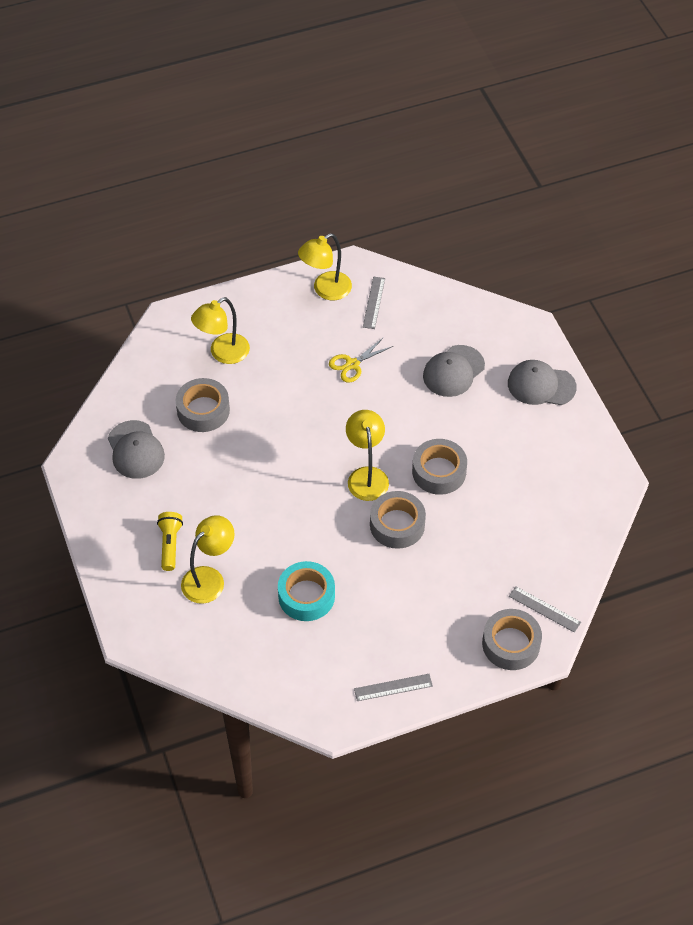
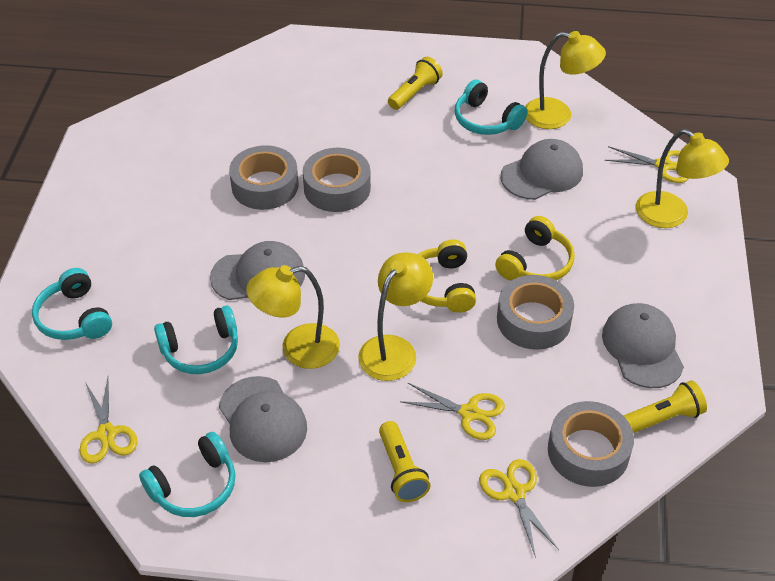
grey cap: 3 -> 4
grey ruler: 3 -> 0
turquoise headphones: 0 -> 4
turquoise tape: 1 -> 0
yellow flashlight: 1 -> 3
yellow headphones: 0 -> 2
yellow scissors: 1 -> 4

